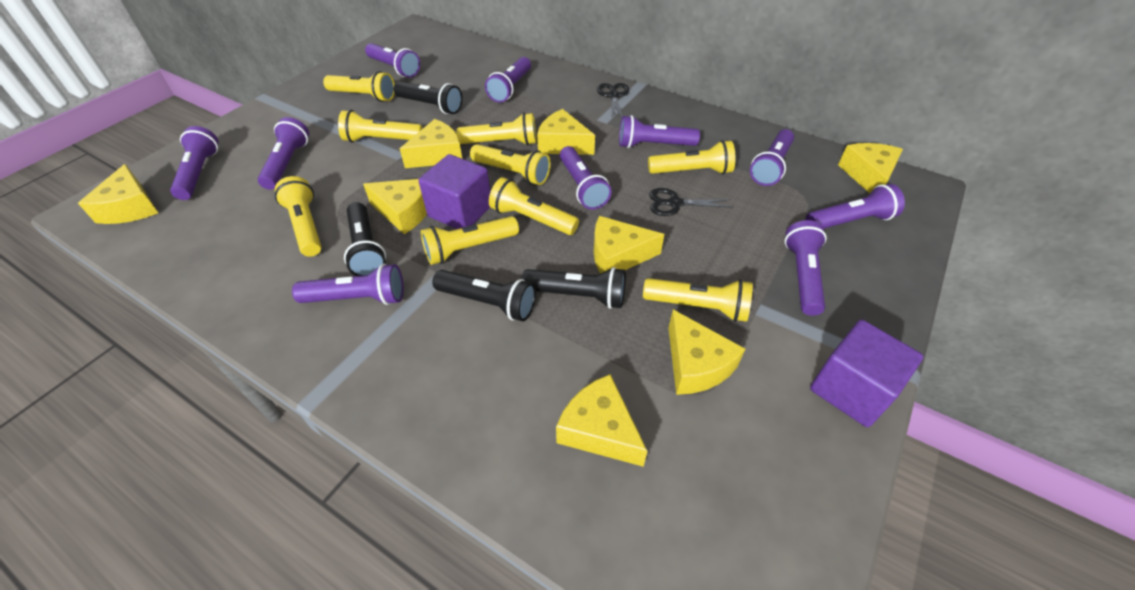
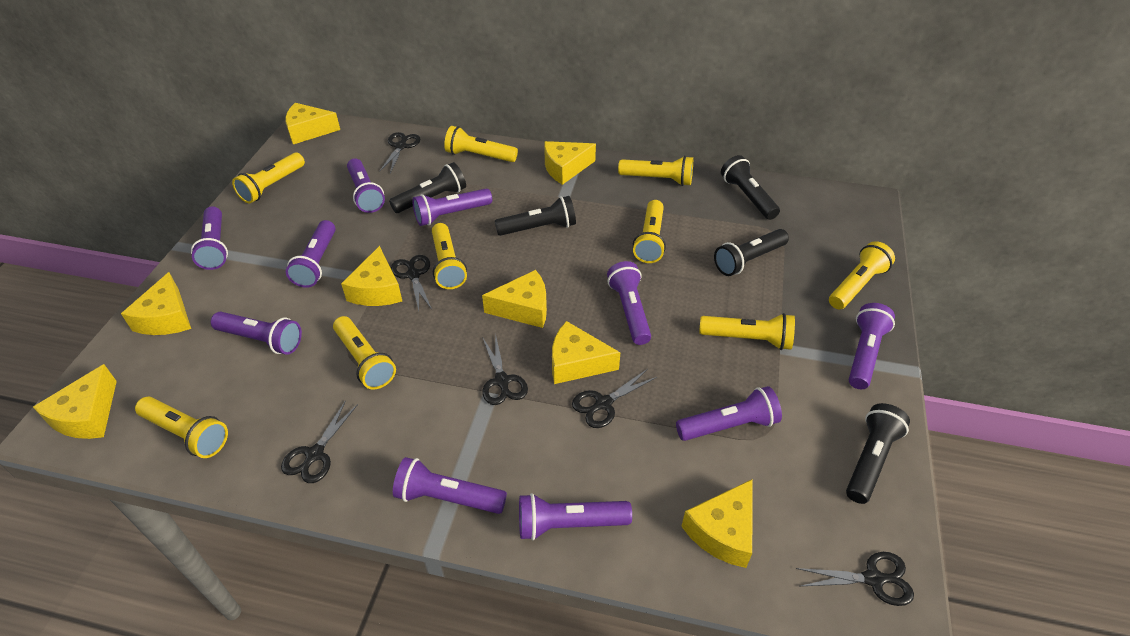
black flashlight: 4 -> 5
black scissors: 2 -> 6
purple cube: 2 -> 0

